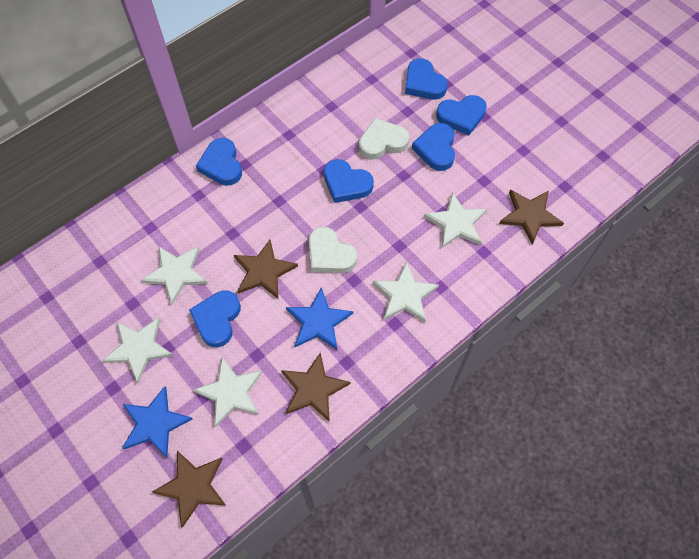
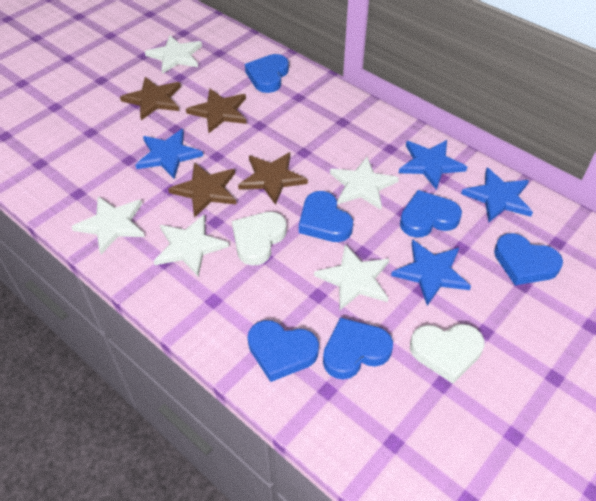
blue star: 2 -> 4

